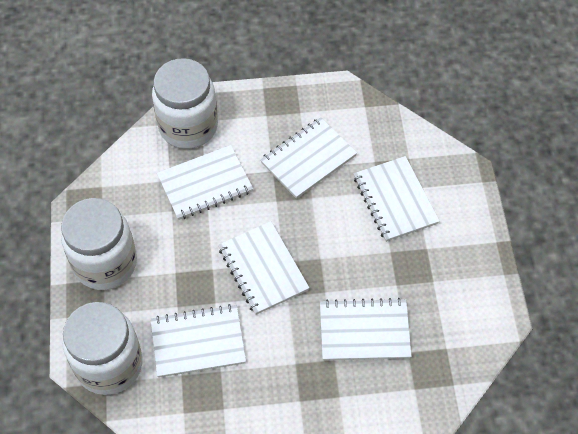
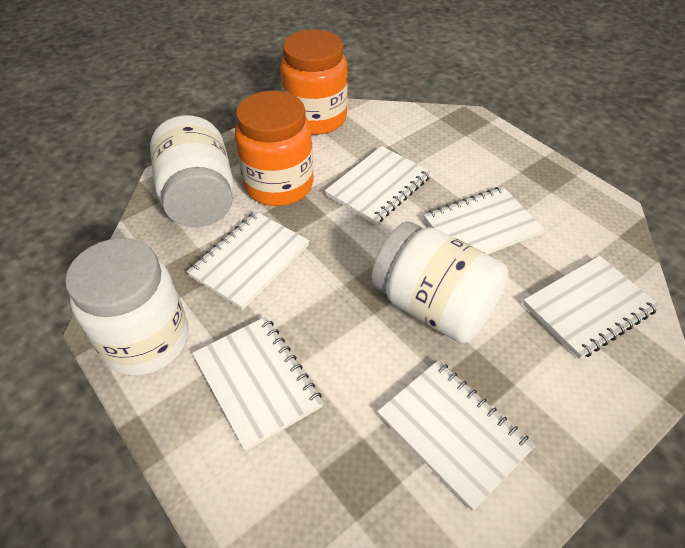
orange jar: 0 -> 2

